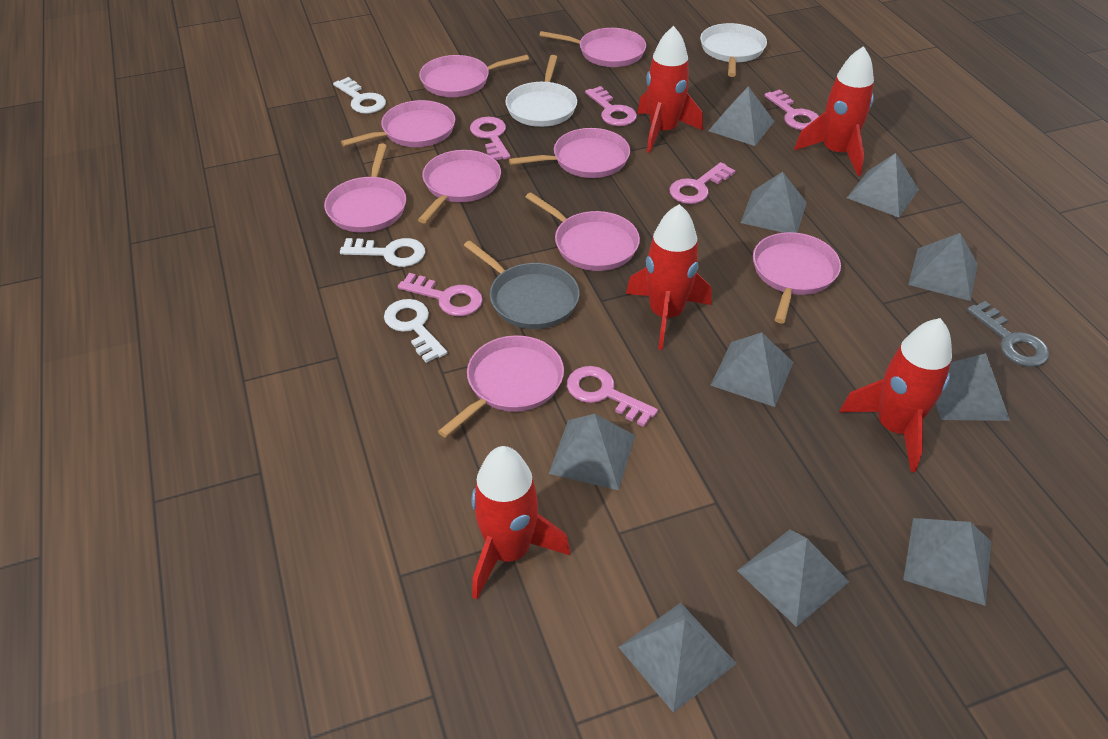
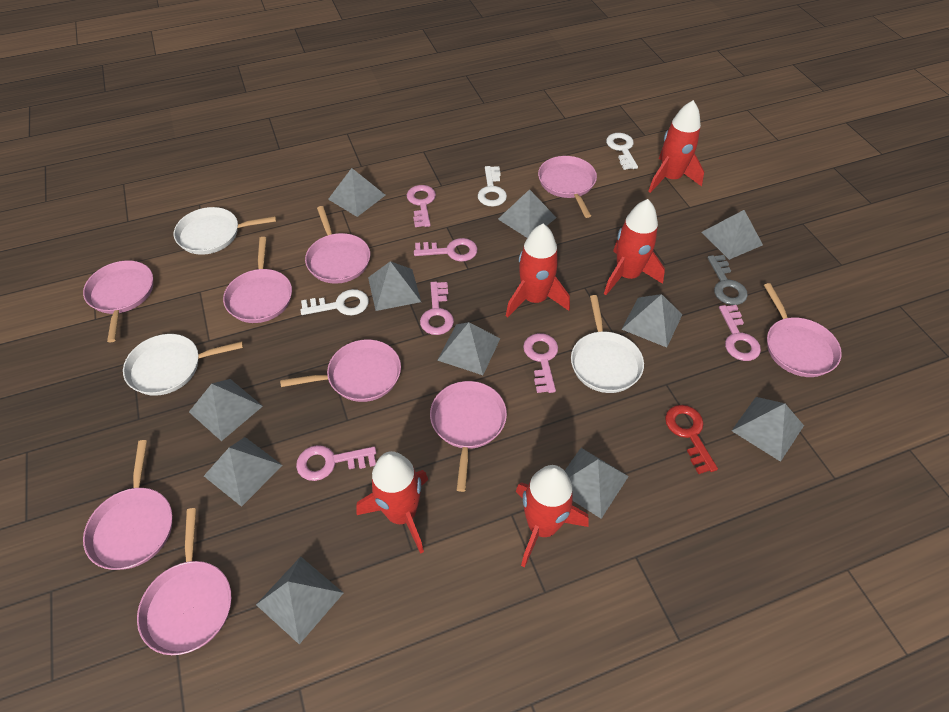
grey pan: 1 -> 0
grey pyramid: 10 -> 11
red key: 0 -> 1
white pan: 2 -> 3

